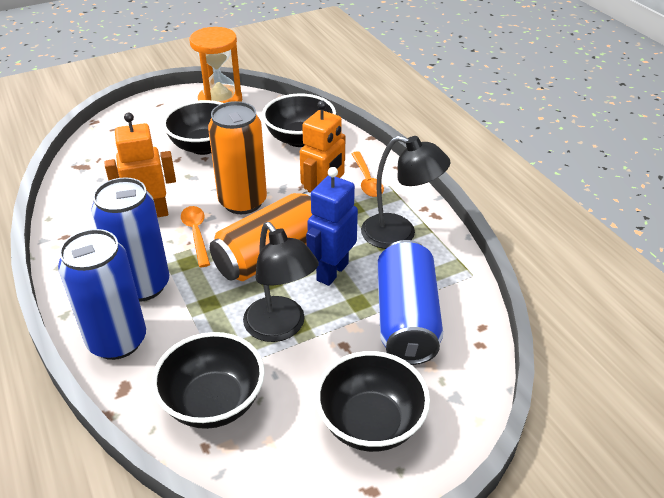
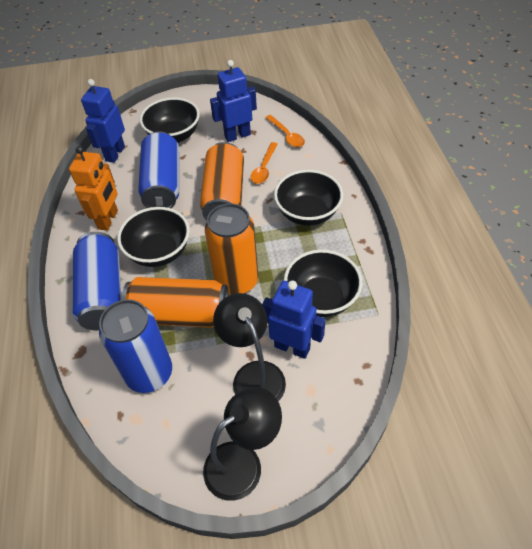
blue robot: 1 -> 3
orange can: 2 -> 3
orange hourglass: 1 -> 0
orange robot: 2 -> 1

